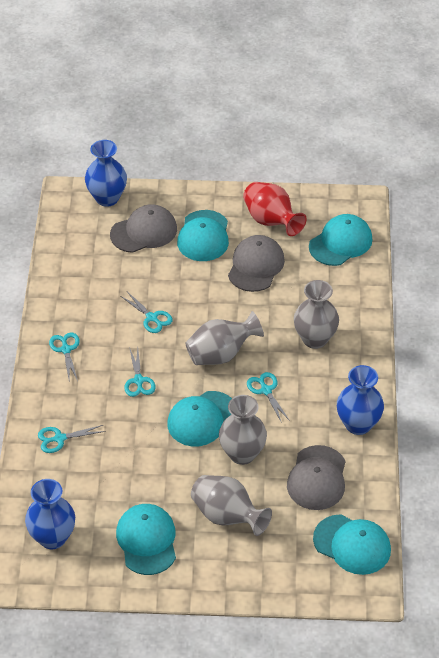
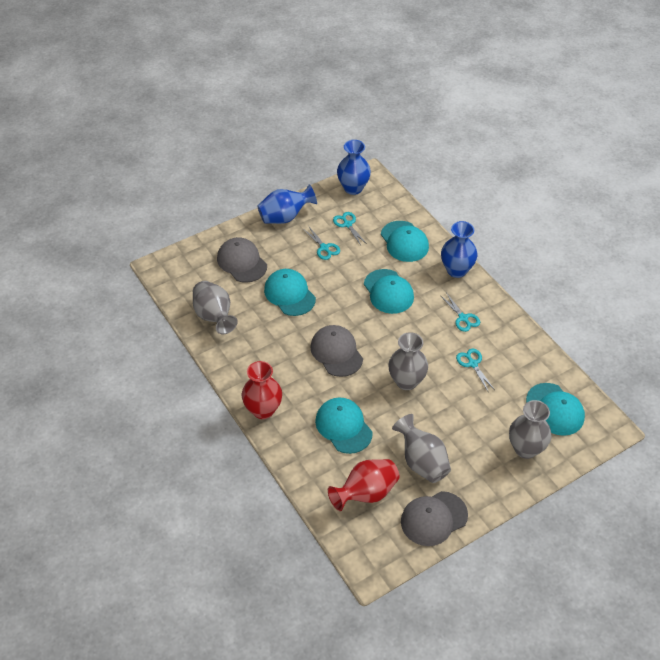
red vase: 1 -> 2
turquoise scissors: 5 -> 4

